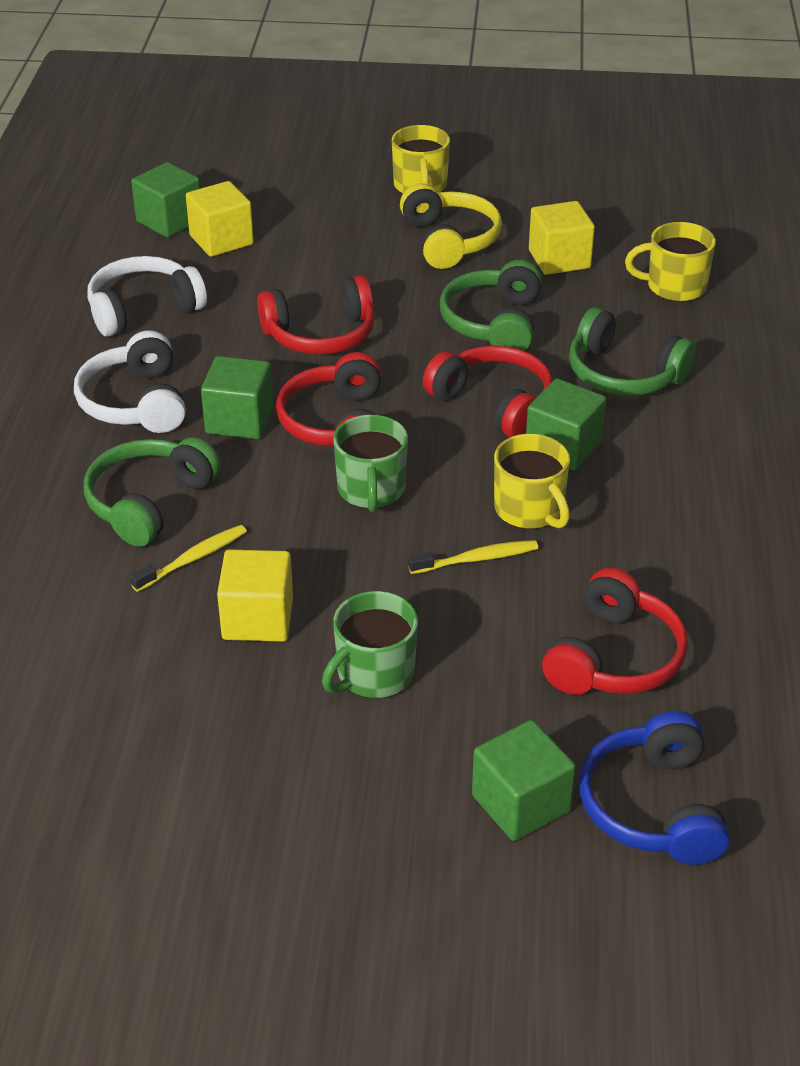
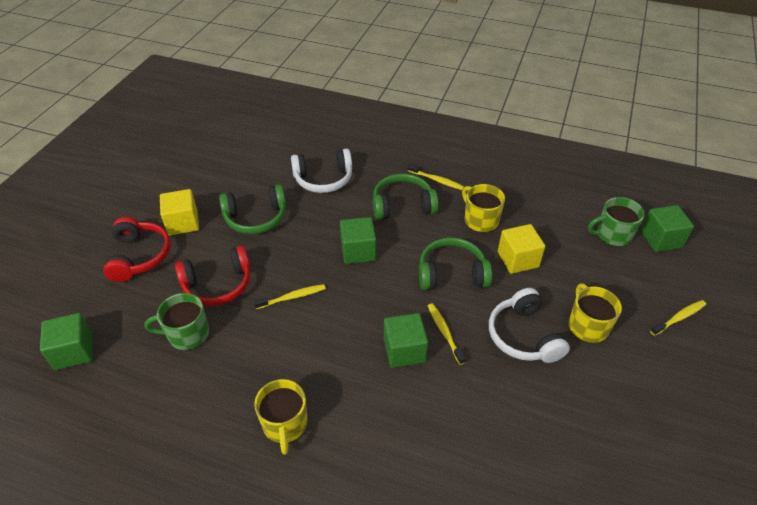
blue headphones: 1 -> 0
red headphones: 4 -> 2
yellow cube: 3 -> 2
yellow headphones: 1 -> 0
yellow toothbrush: 2 -> 4

